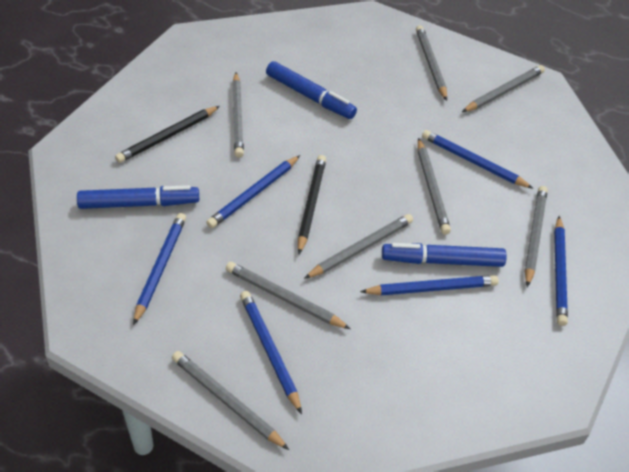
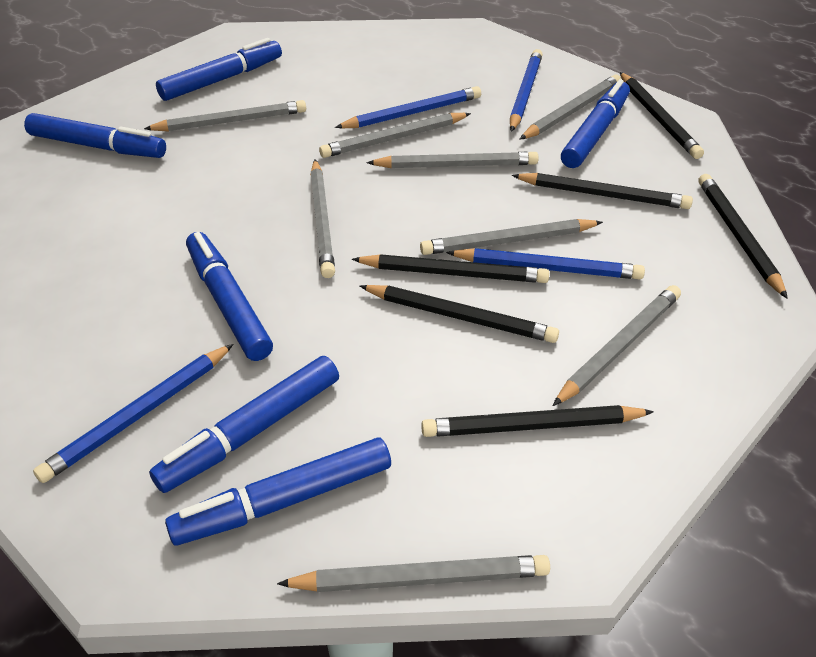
black pencil: 2 -> 6
blue marker: 3 -> 6
blue pencil: 6 -> 4

